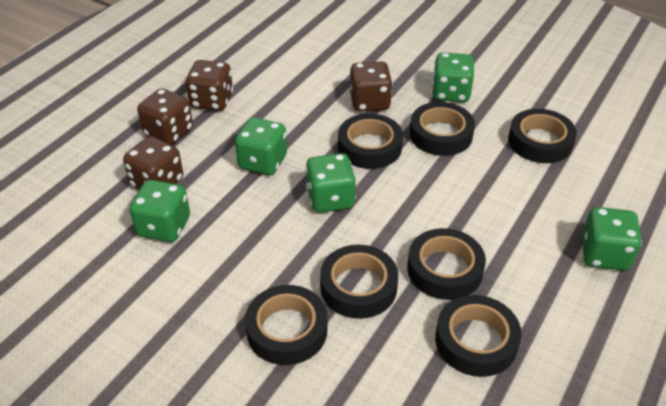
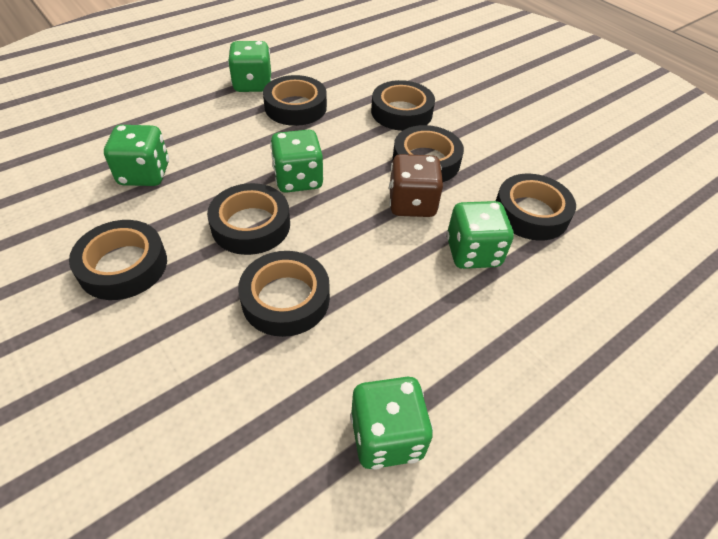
brown dice: 4 -> 1

